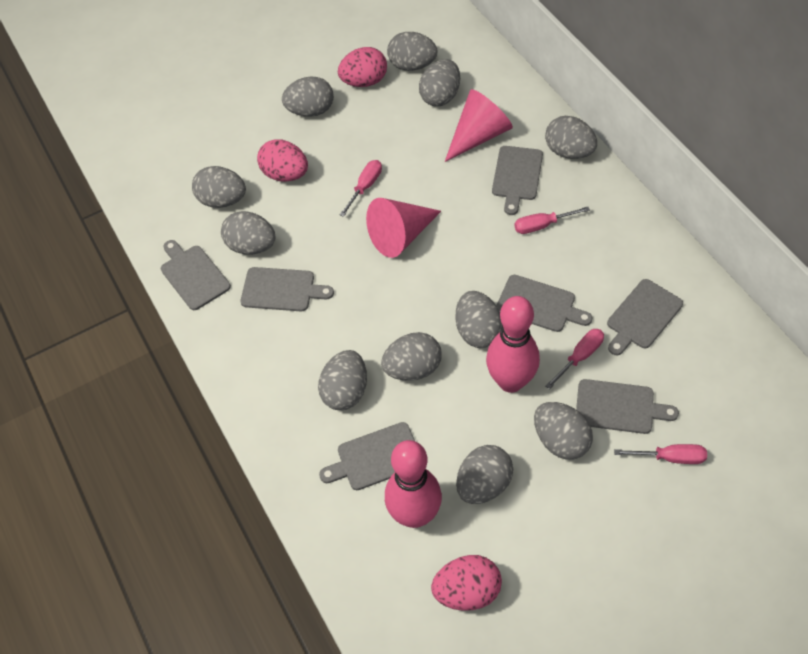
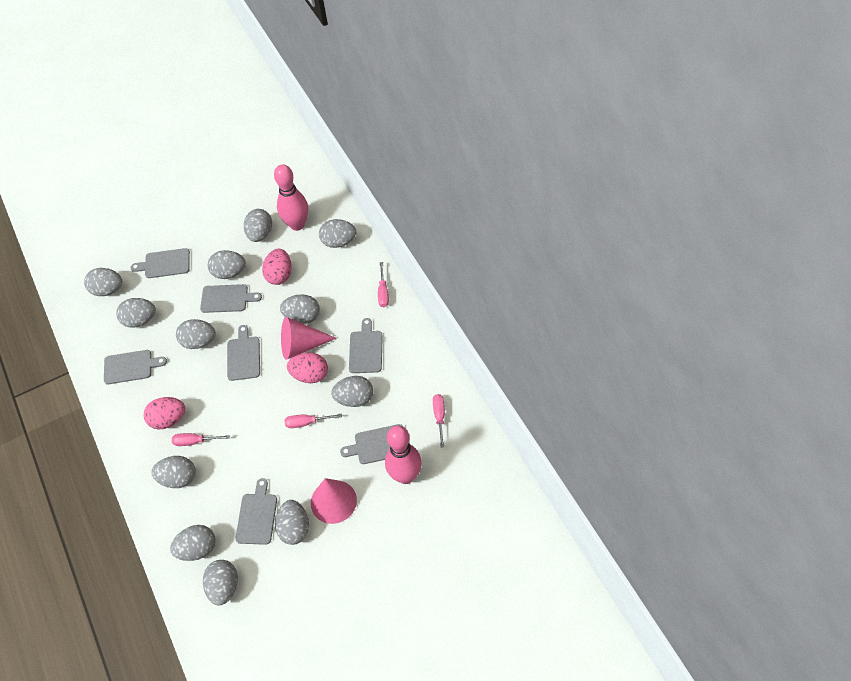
grey egg: 11 -> 12

